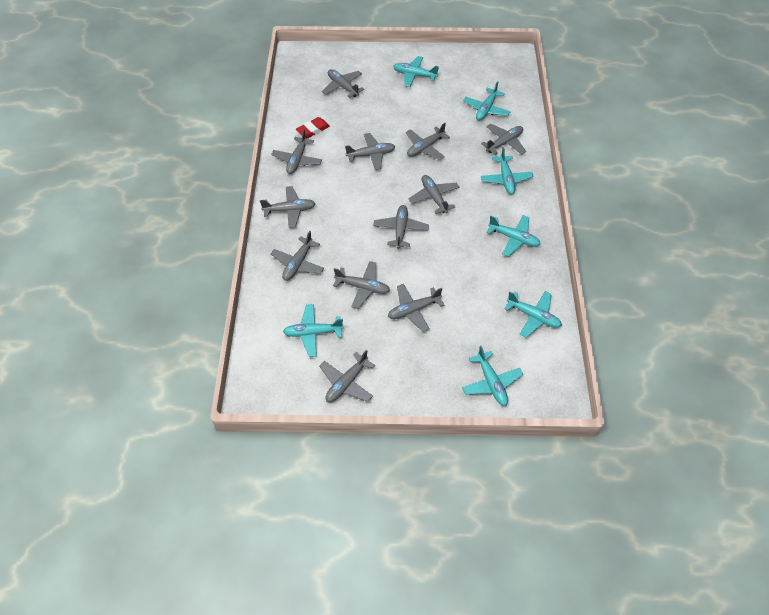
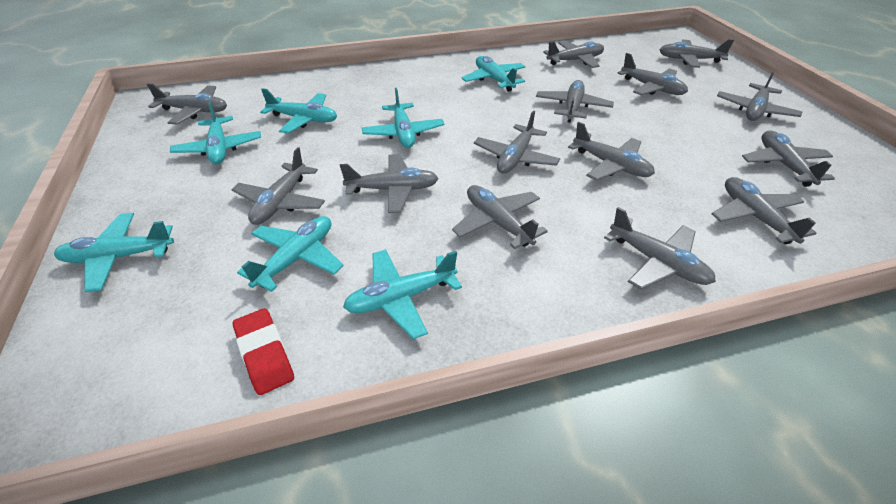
grey plane: 12 -> 14

